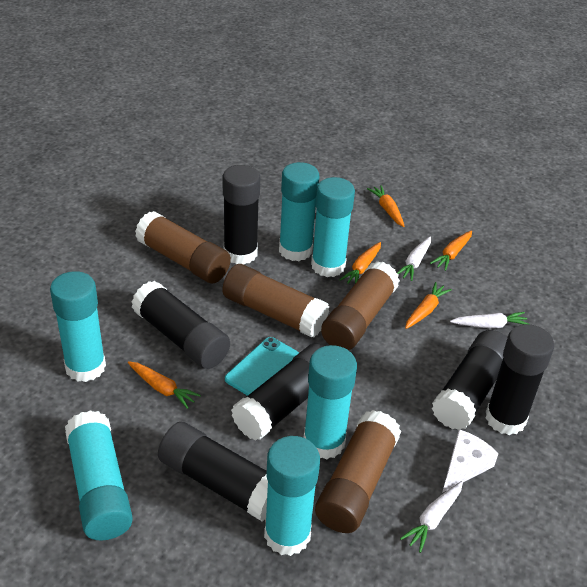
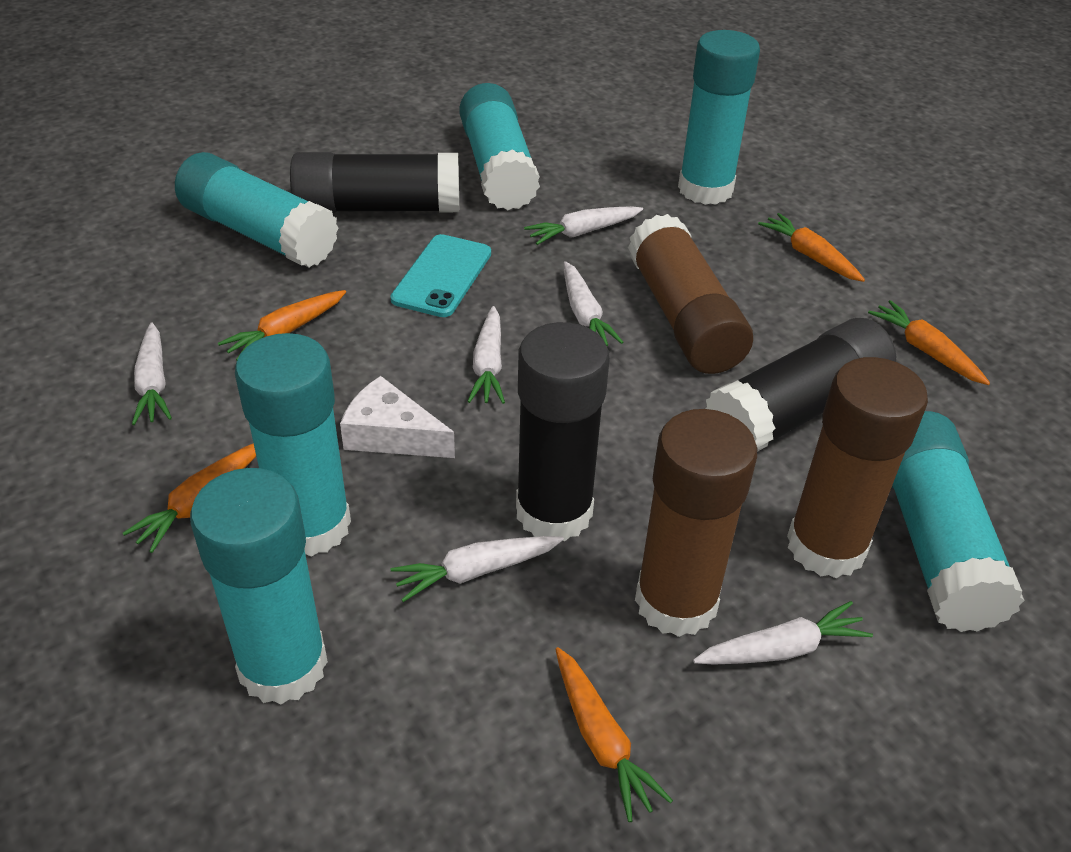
black glue stick: 6 -> 3
brown glue stick: 4 -> 3
white carrot: 3 -> 6

